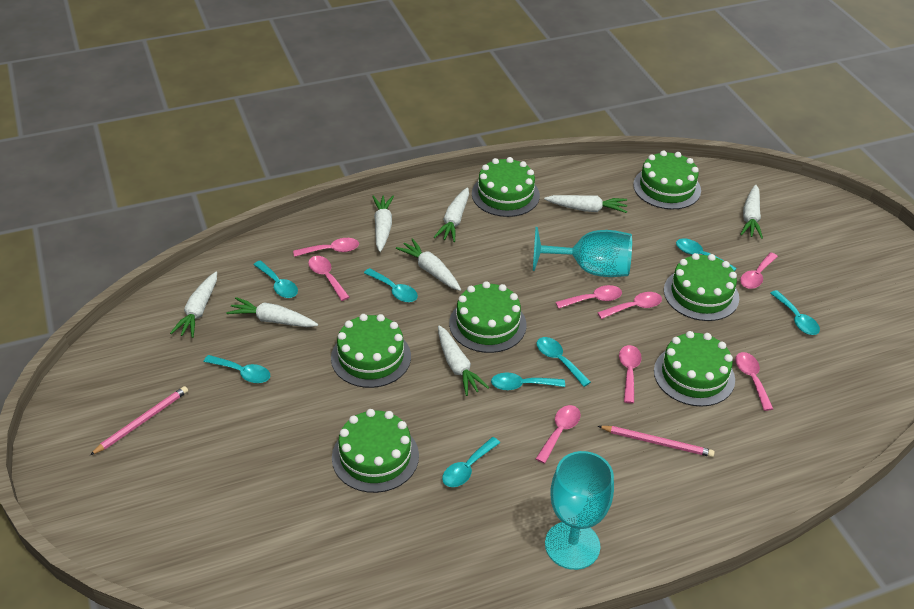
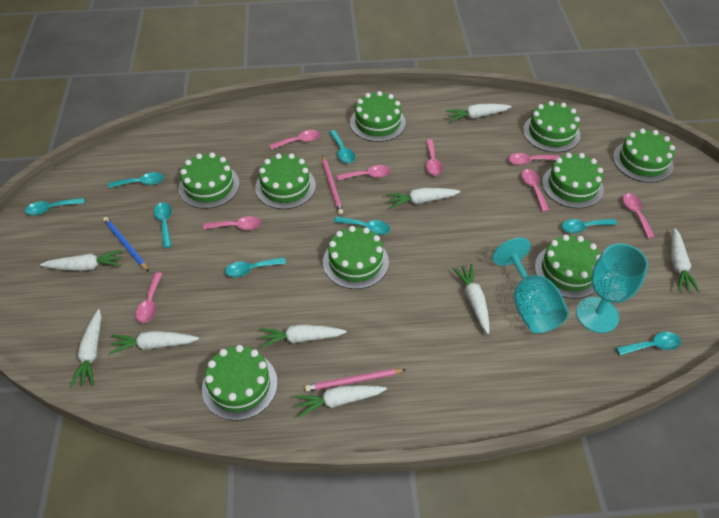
blue pencil: 0 -> 1
green cake: 7 -> 9
white carrot: 8 -> 9

